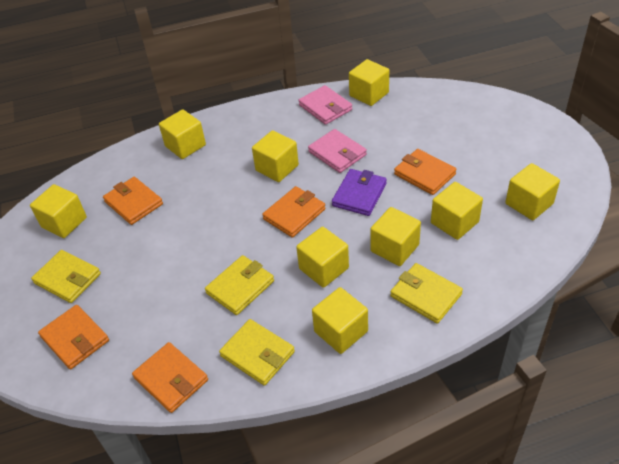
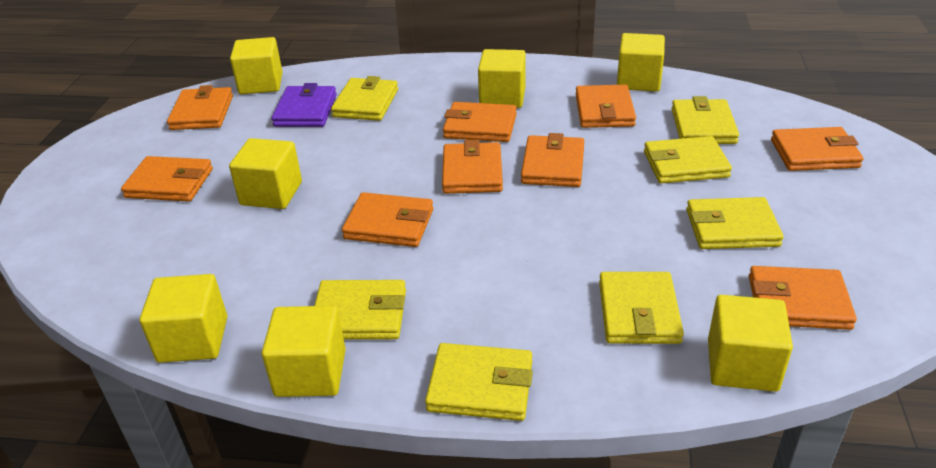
orange wallet: 5 -> 9
pink wallet: 2 -> 0
yellow cube: 9 -> 7
yellow wallet: 4 -> 7

